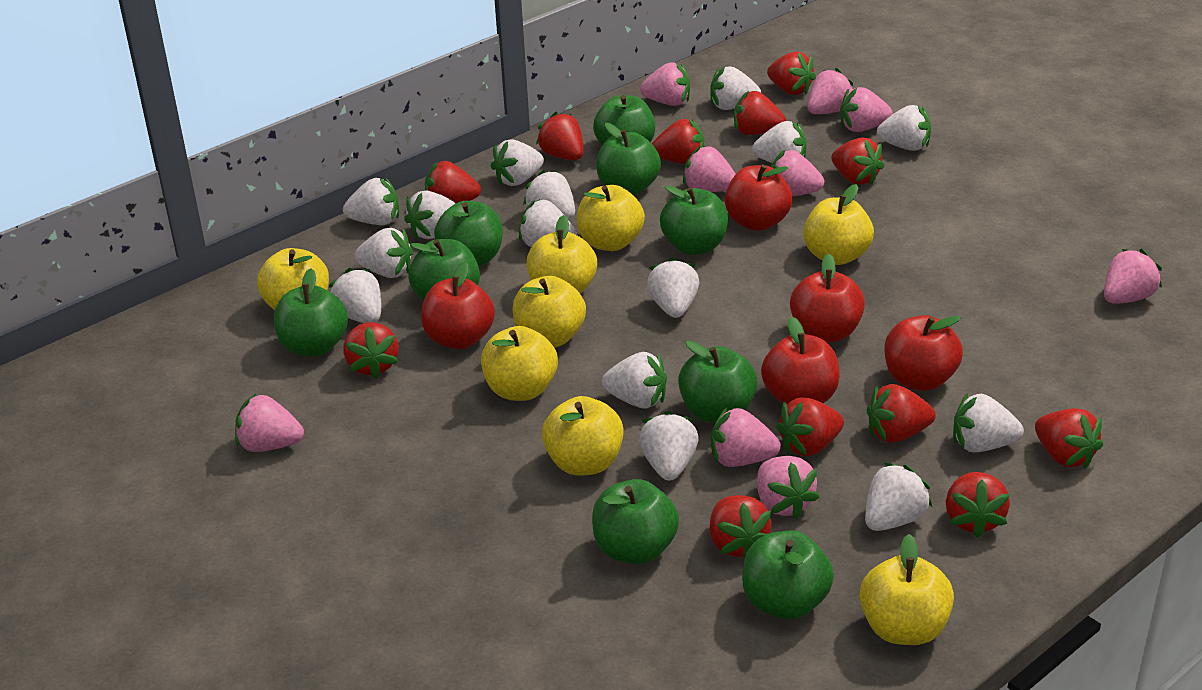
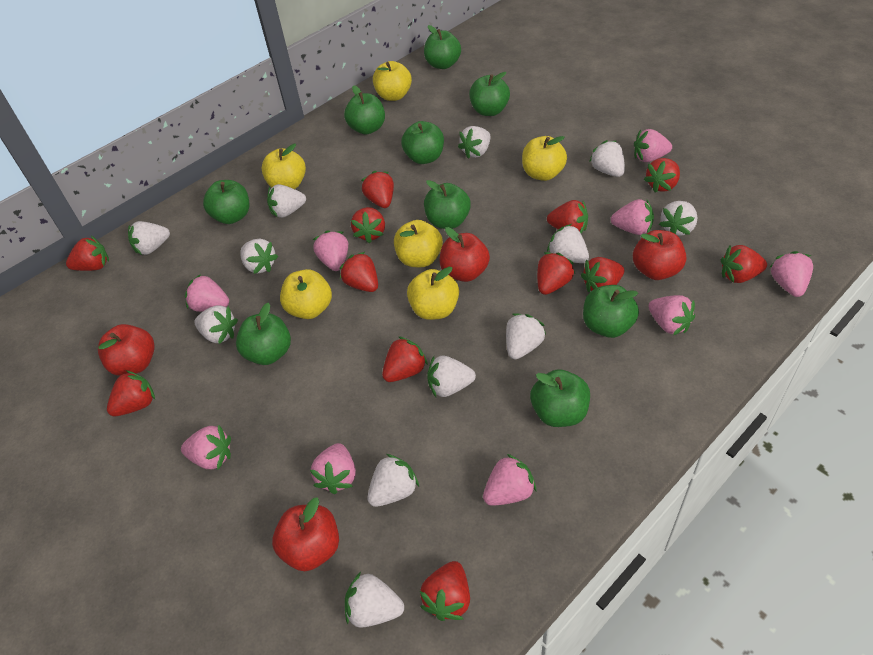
red apple: 5 -> 4
white strawberry: 15 -> 12
yellow apple: 8 -> 6

